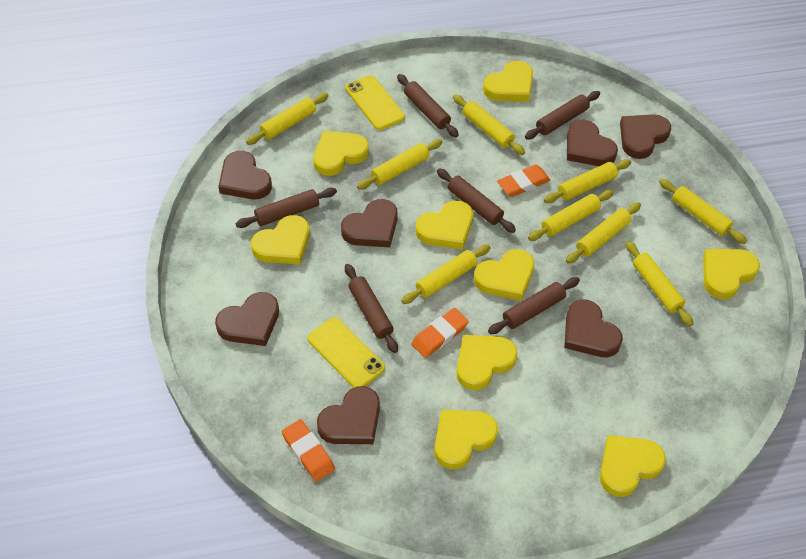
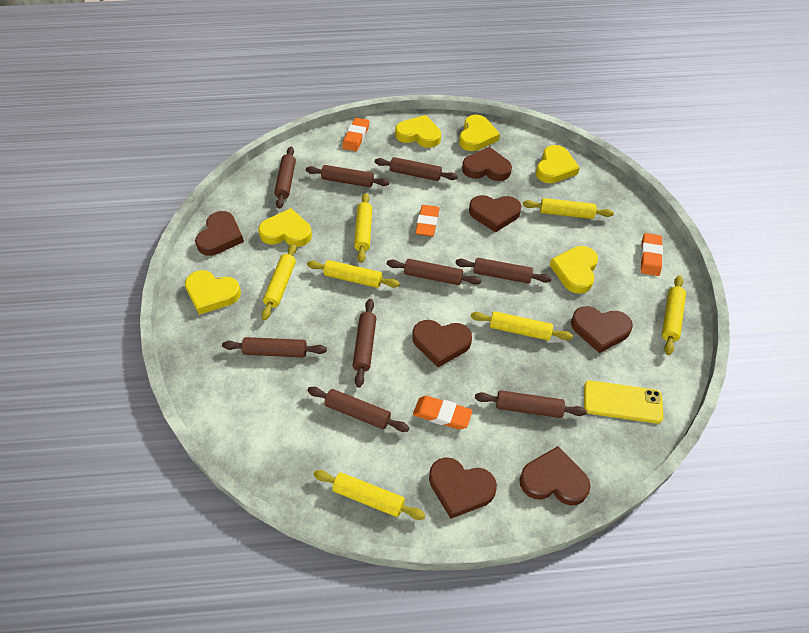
brown rolling pin: 6 -> 9
orange eraser: 3 -> 4
yellow heart: 9 -> 6
yellow phone: 2 -> 1
yellow rolling pin: 9 -> 7

